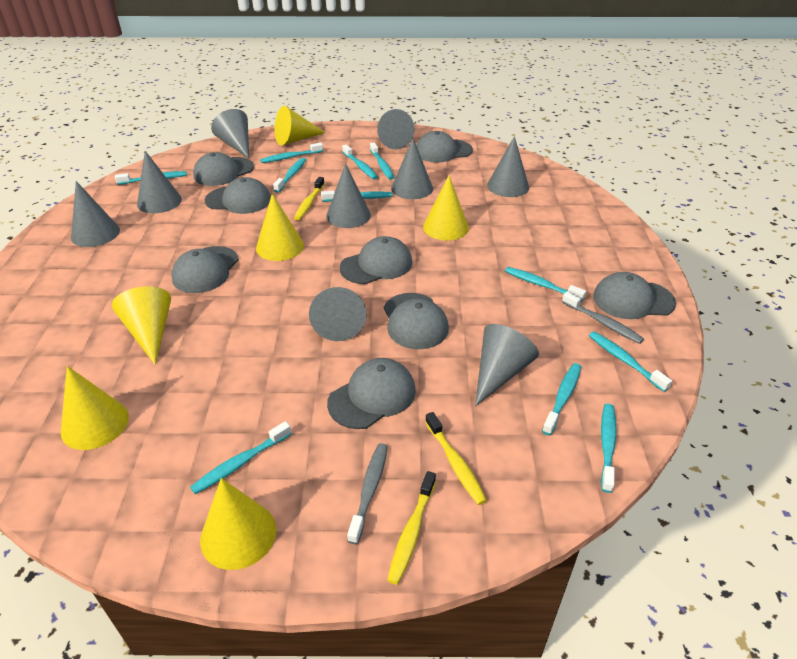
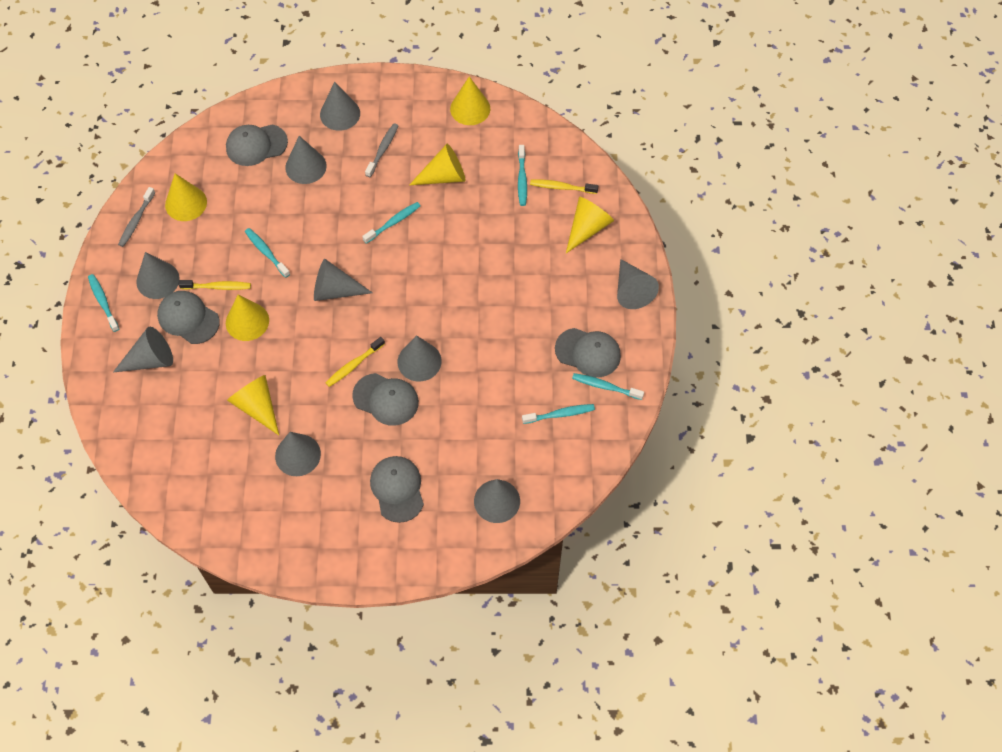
grey cap: 8 -> 5
turquoise toothbrush: 11 -> 6

